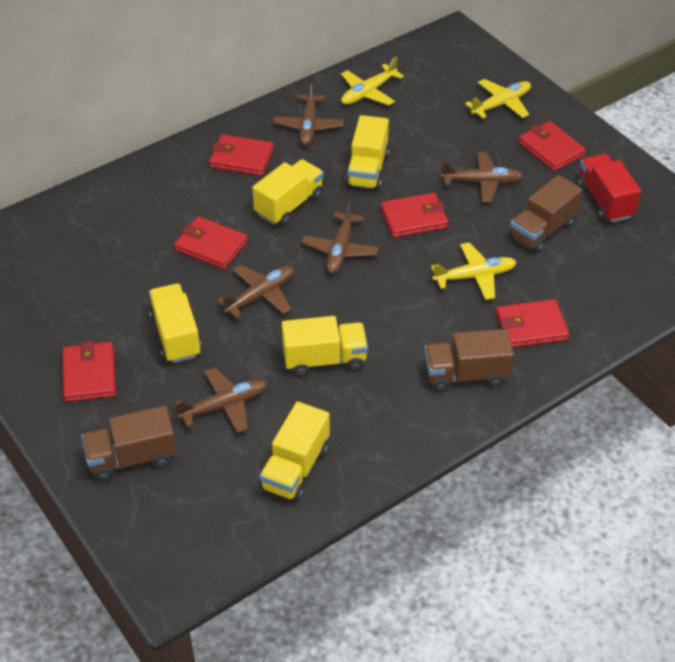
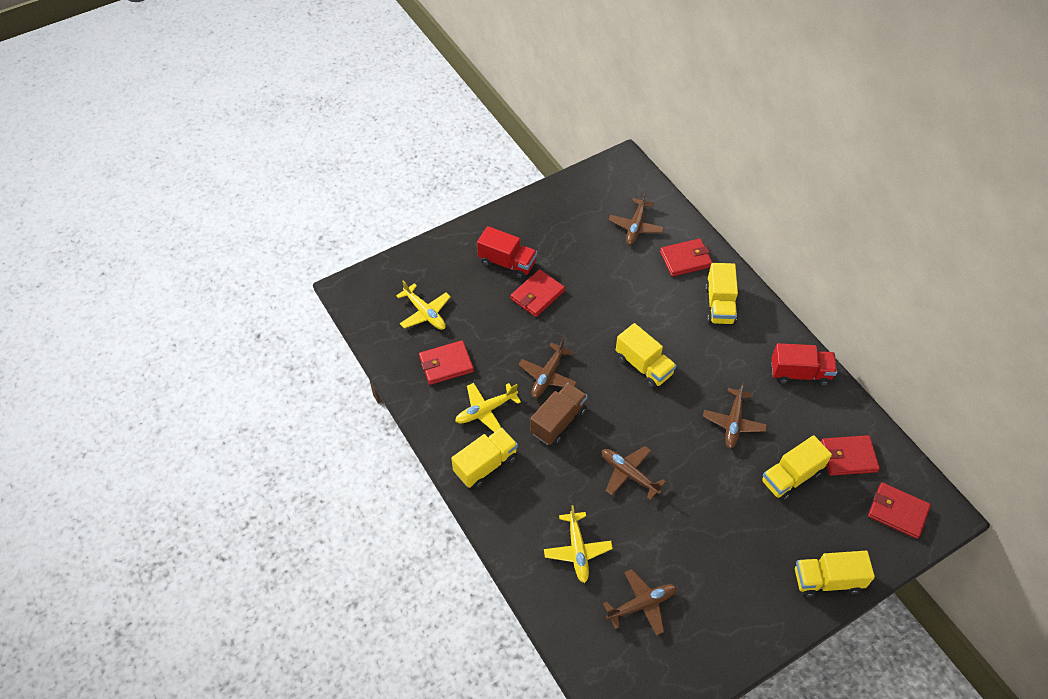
brown truck: 3 -> 1
red truck: 1 -> 2
red wallet: 6 -> 5

